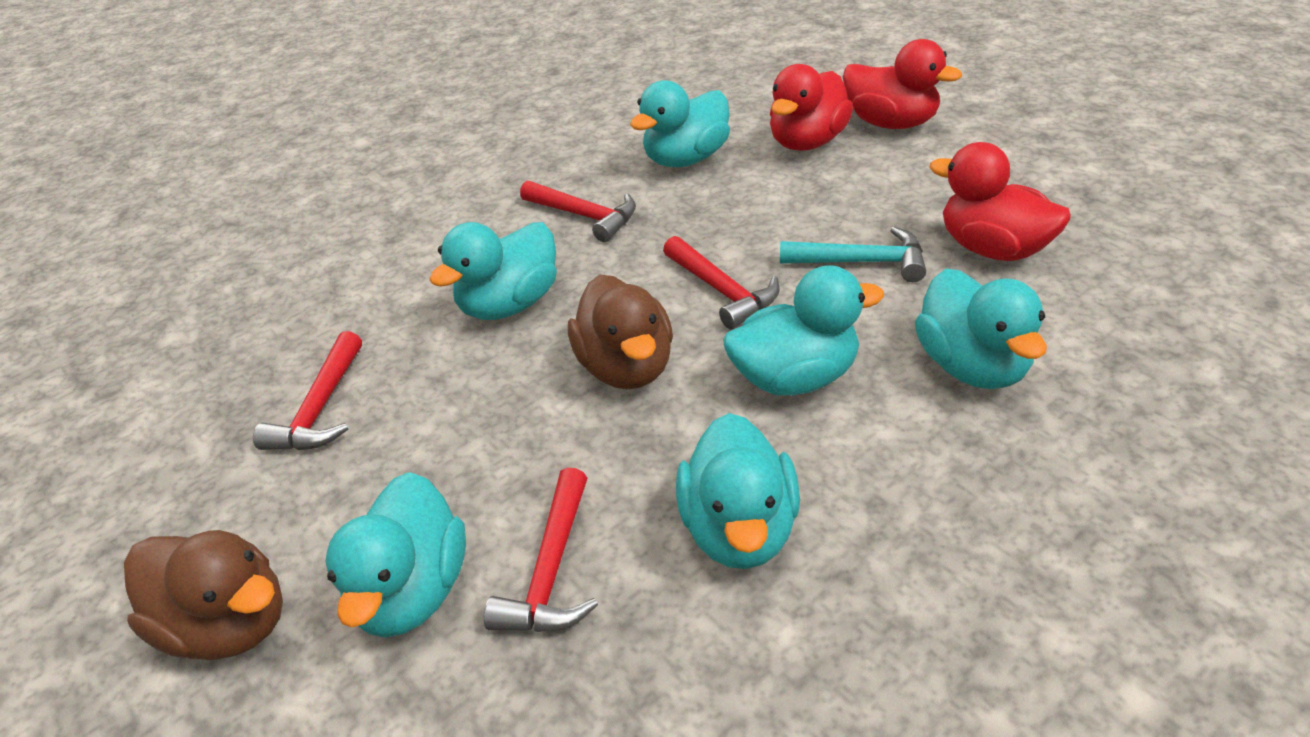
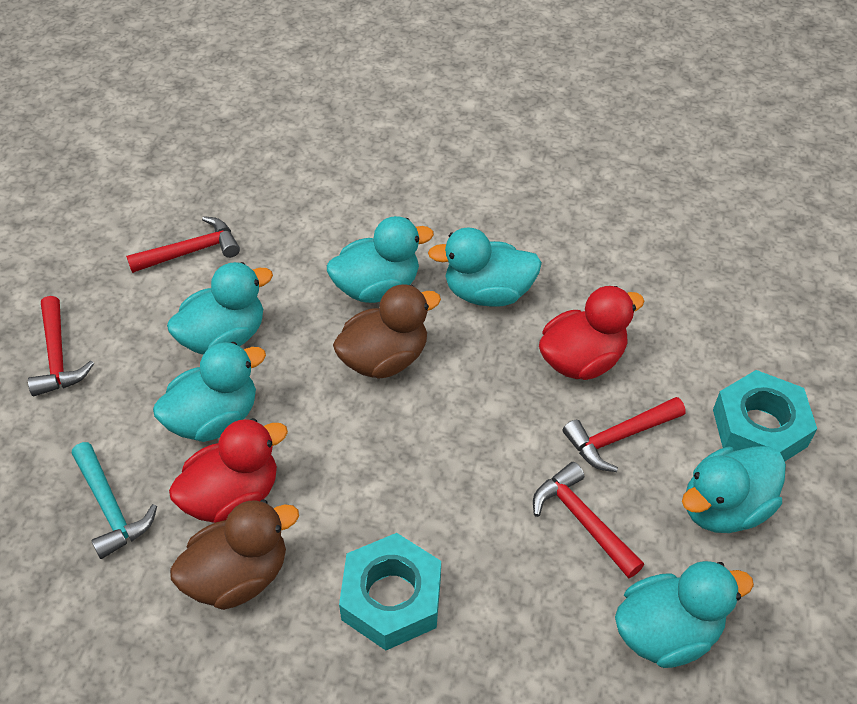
red duck: 3 -> 2
turquoise nut: 0 -> 2

